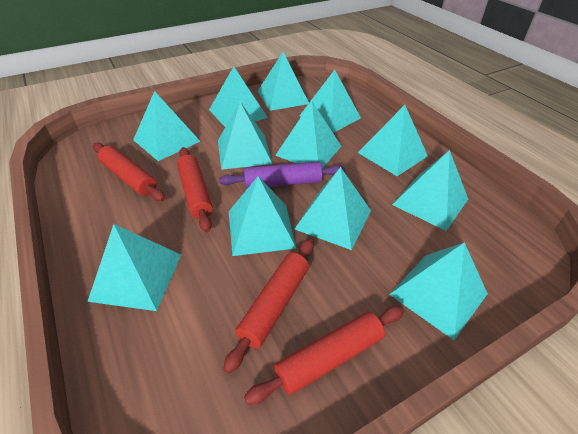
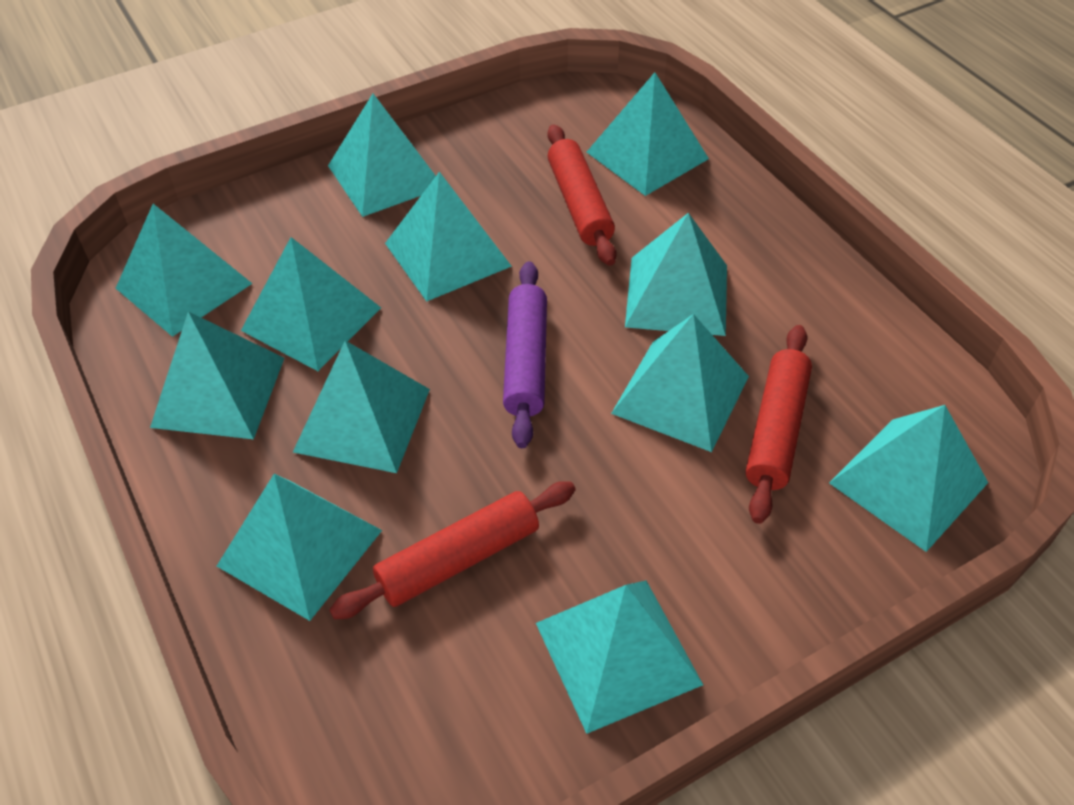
red rolling pin: 4 -> 3

